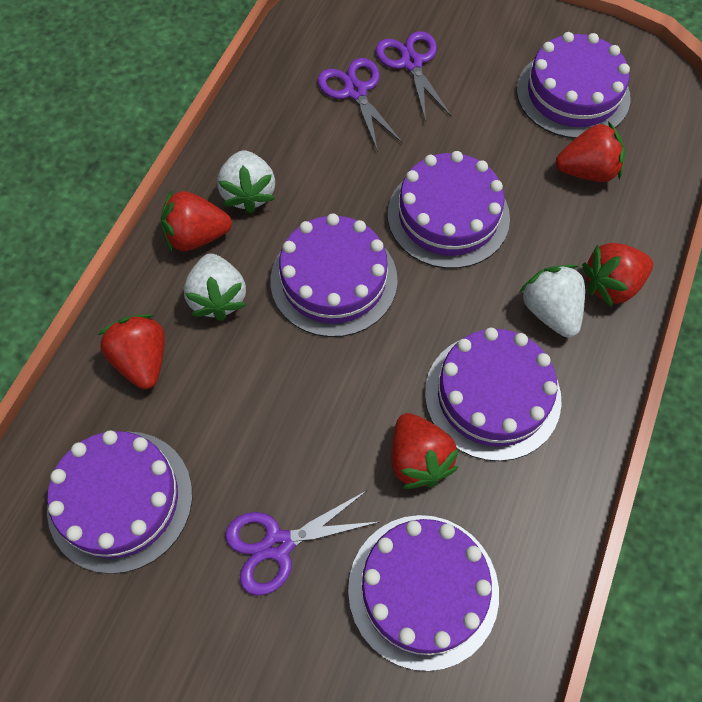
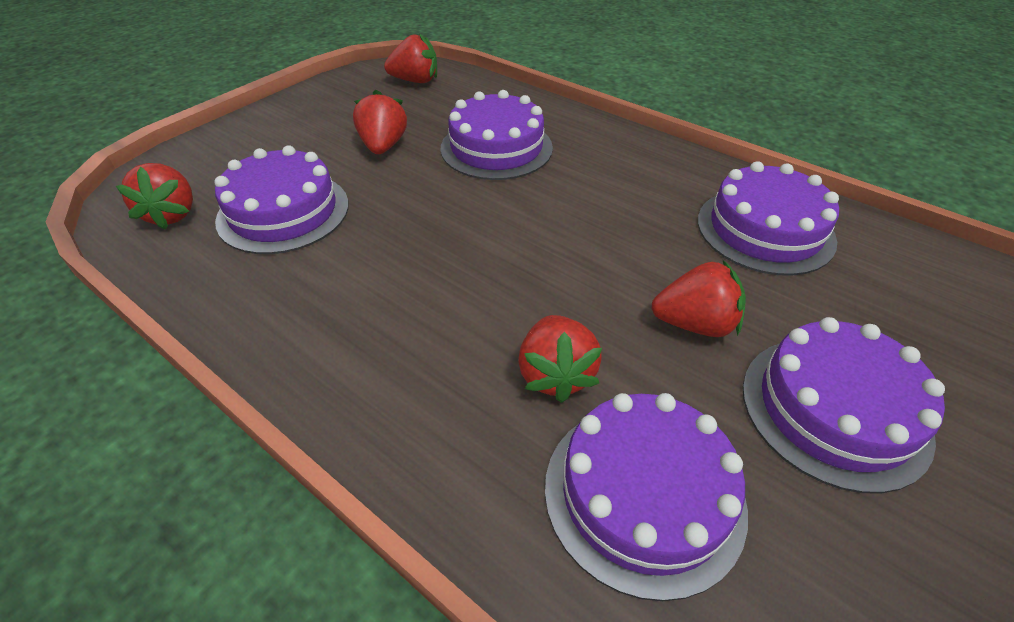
purple cake: 6 -> 5
purple scissors: 3 -> 0
white strawberry: 3 -> 0

